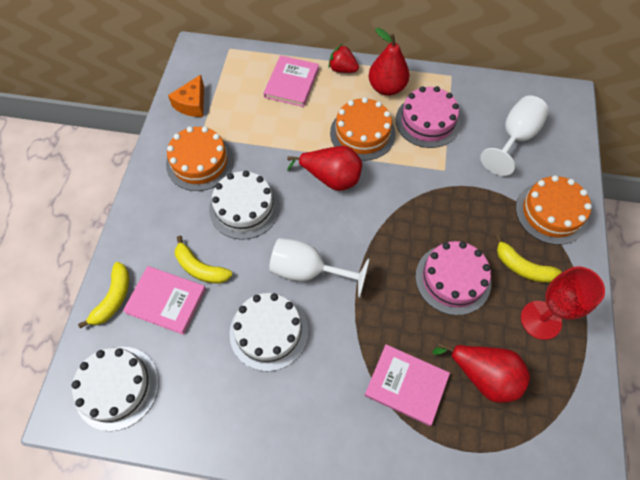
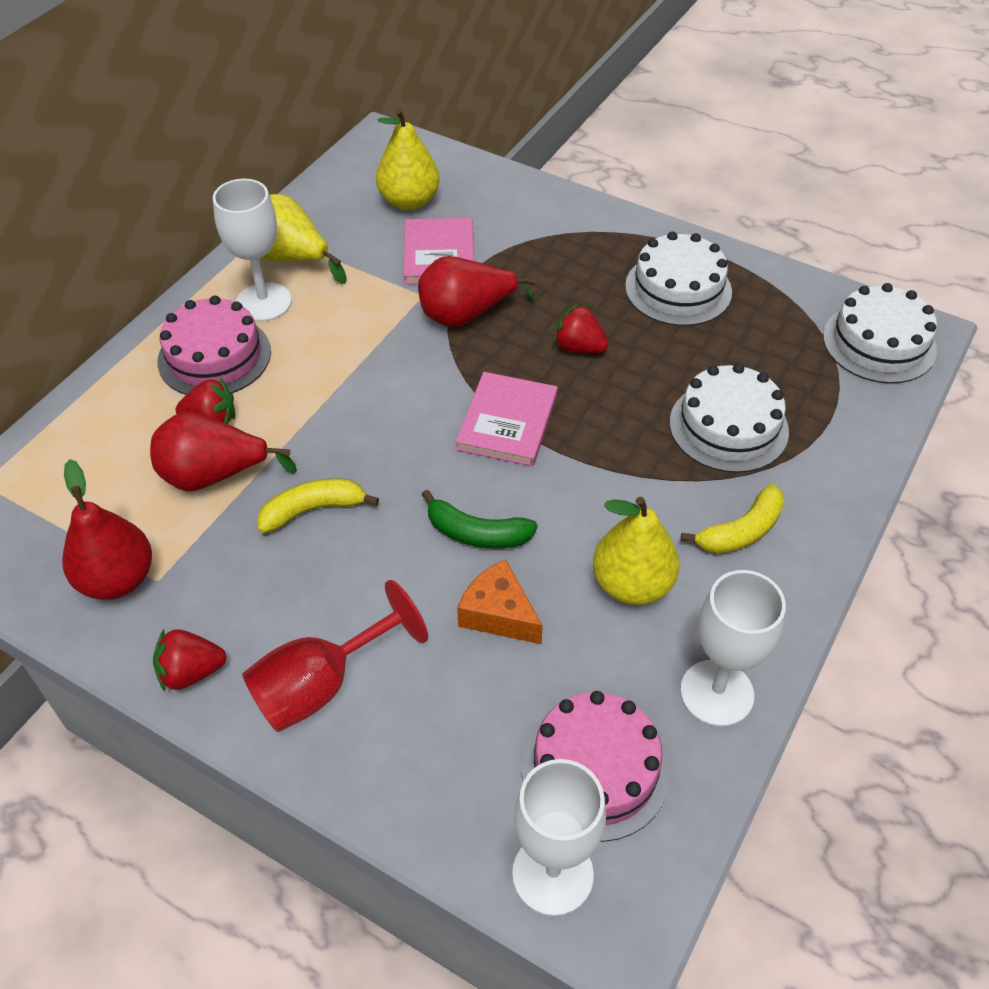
green banana: 0 -> 1
orange cake: 3 -> 0
pink book: 3 -> 2
red strawberry: 1 -> 3
white goblet: 2 -> 3
yellow banana: 3 -> 2
yellow pear: 0 -> 3

